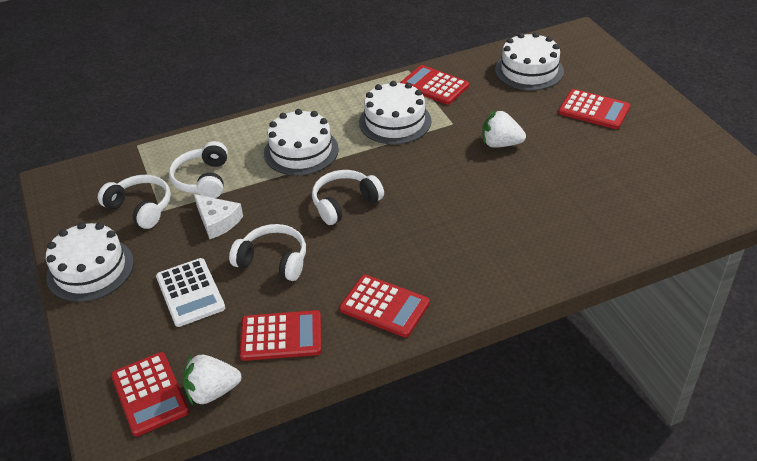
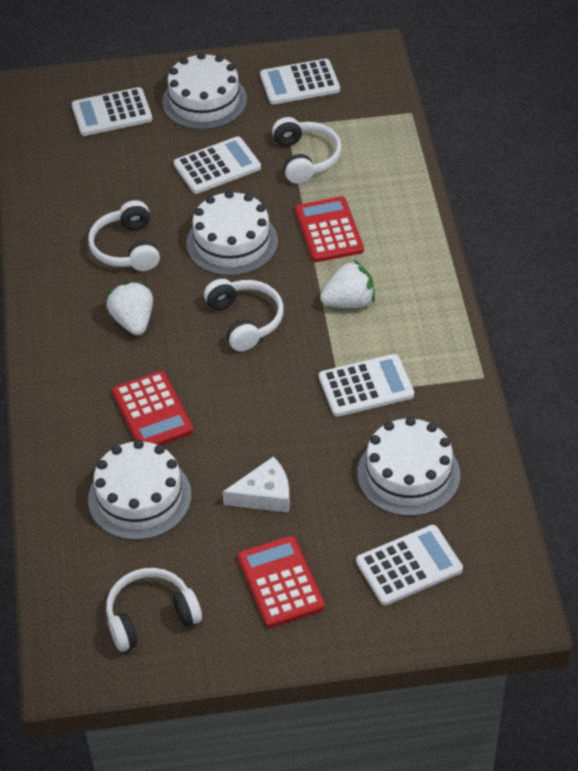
red calculator: 5 -> 3
white calculator: 1 -> 5

